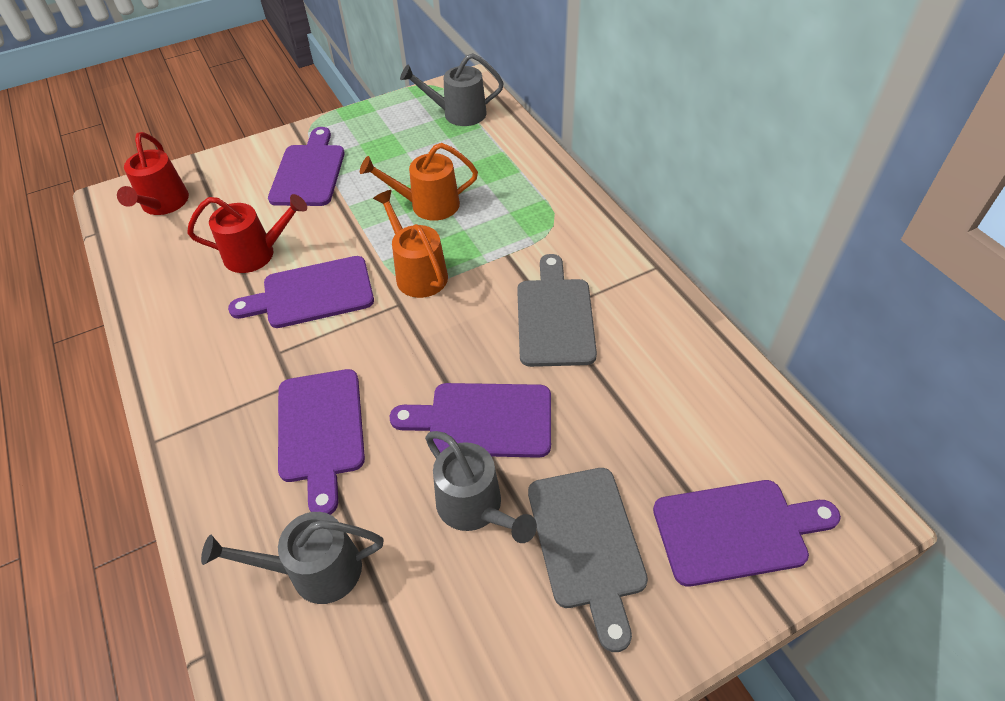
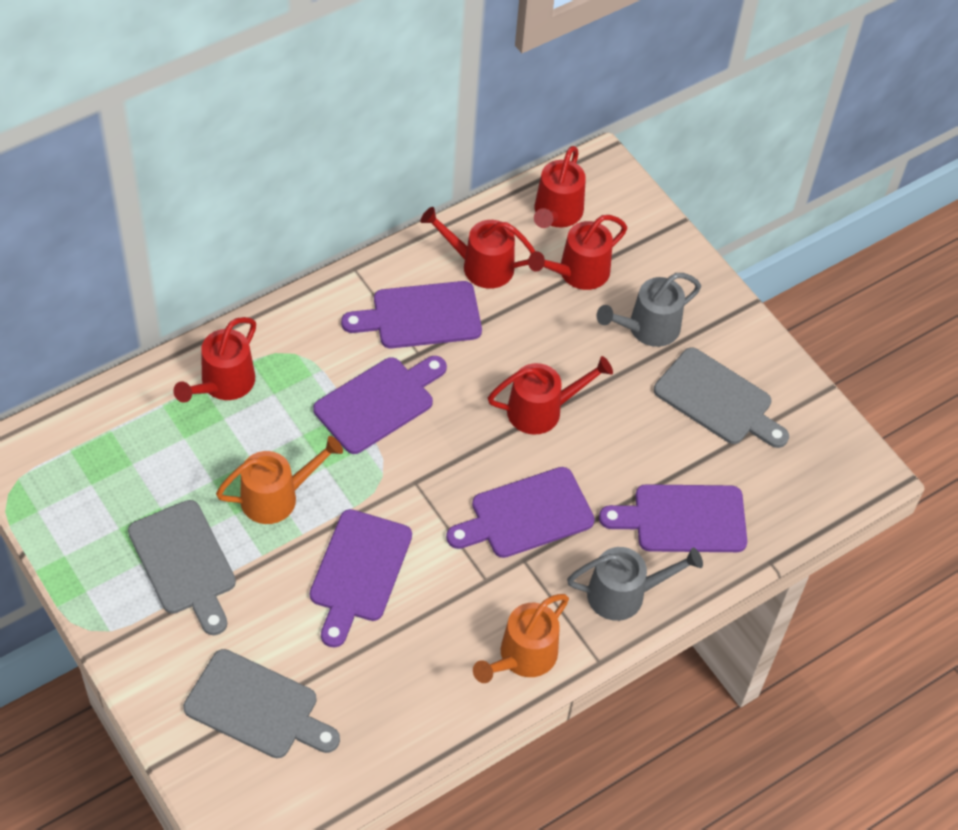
grey cutting board: 2 -> 3
grey watering can: 3 -> 2
red watering can: 2 -> 5

